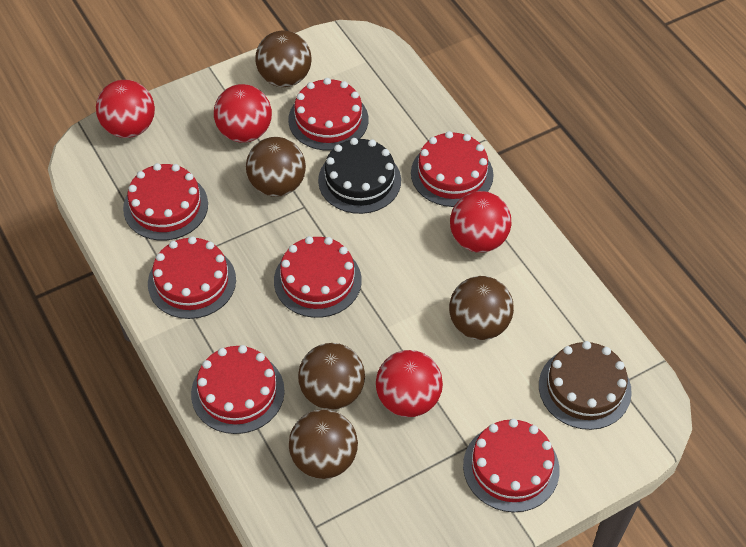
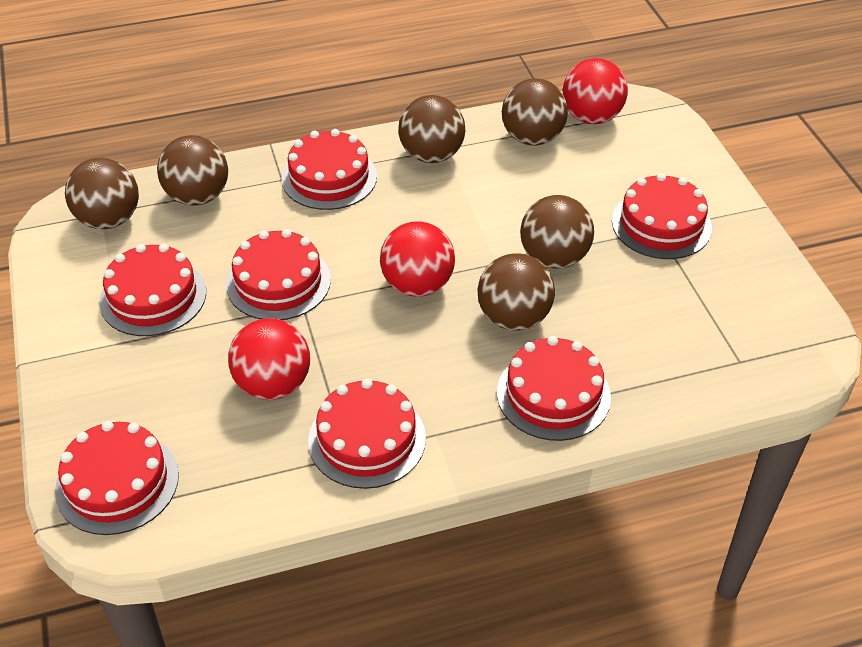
black cake: 1 -> 0
brown ball: 5 -> 6
brown cake: 1 -> 0
red ball: 4 -> 3

